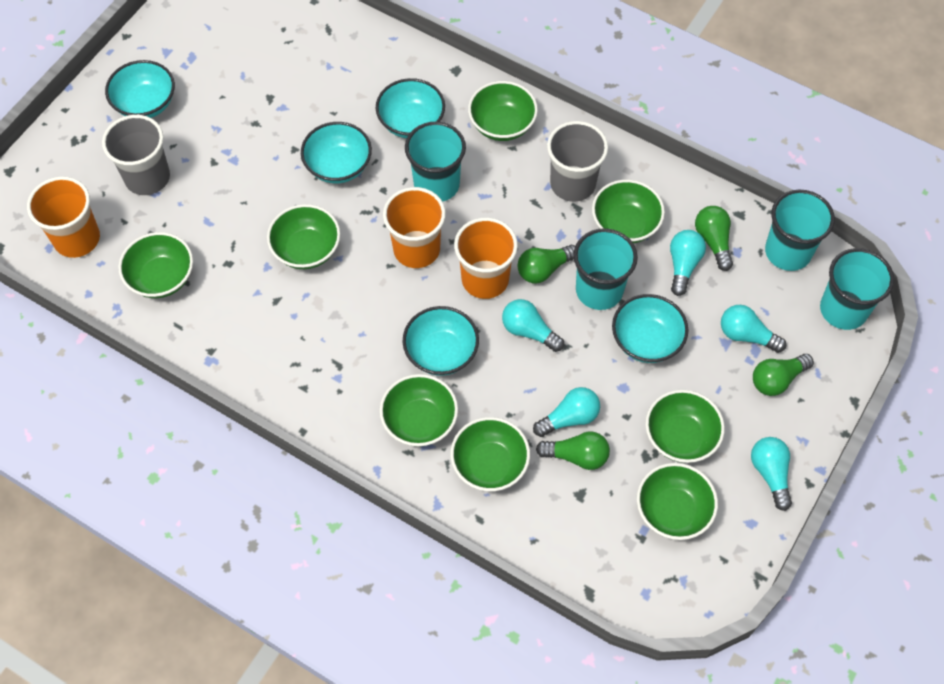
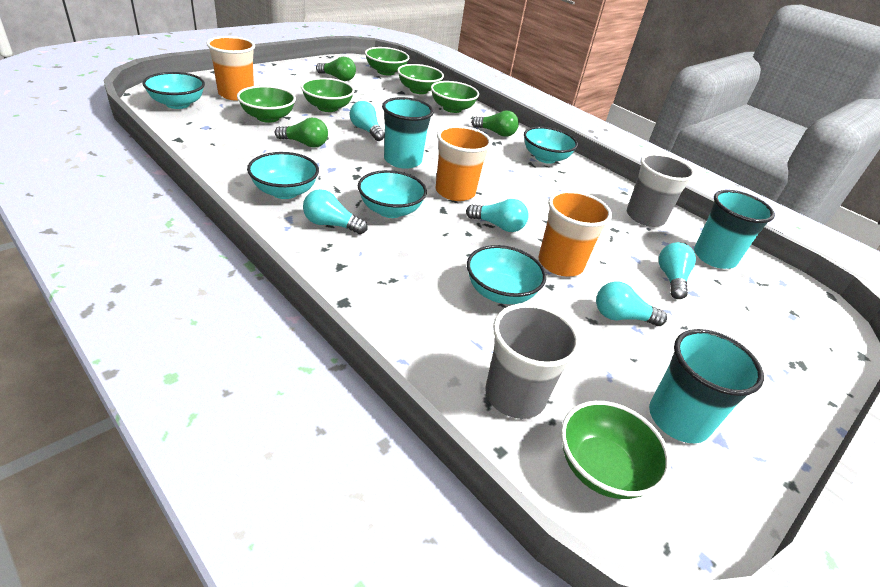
green bowl: 8 -> 6
green light bulb: 4 -> 3
turquoise cup: 4 -> 3

